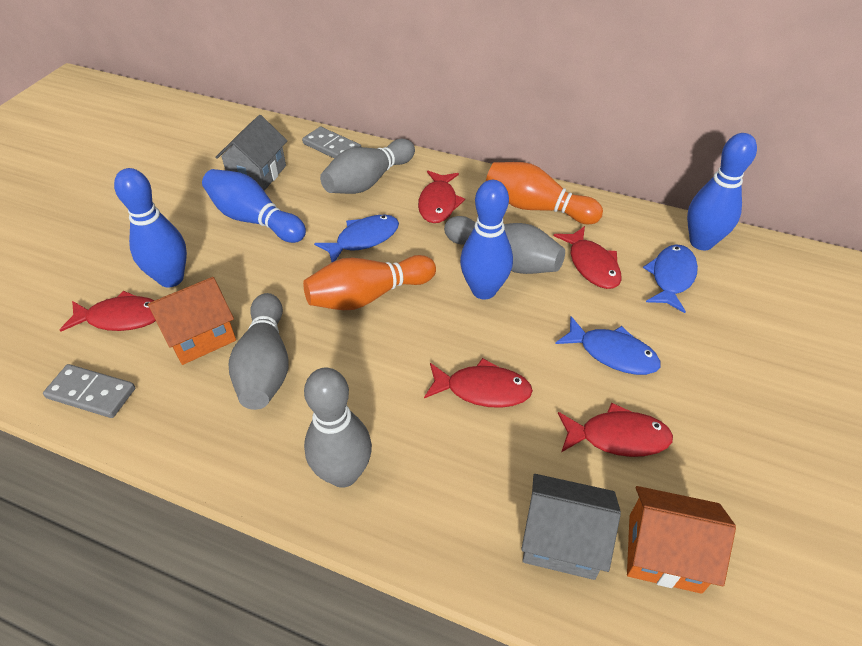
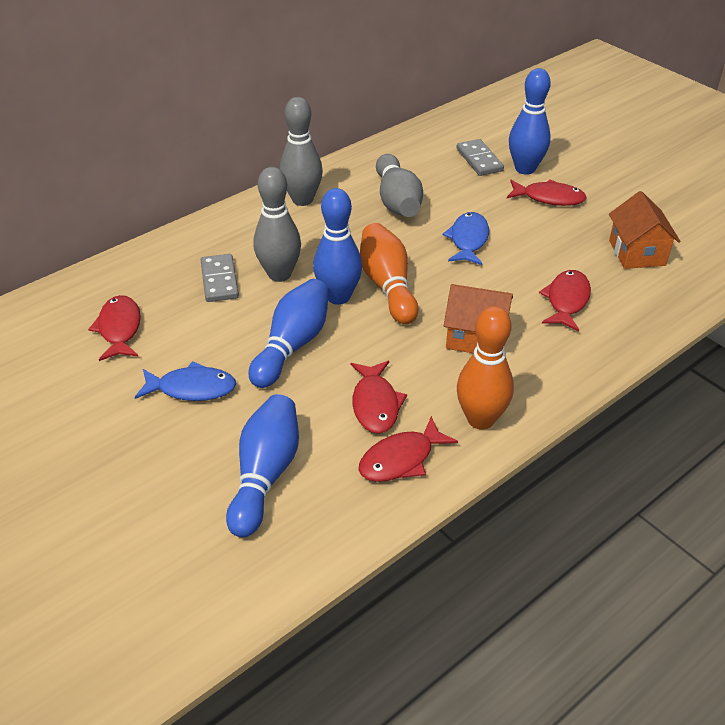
blue fish: 3 -> 2
grey bowling pin: 4 -> 3
grey house: 2 -> 0

